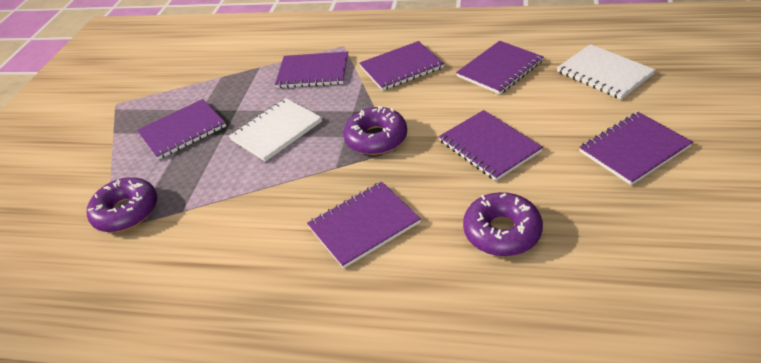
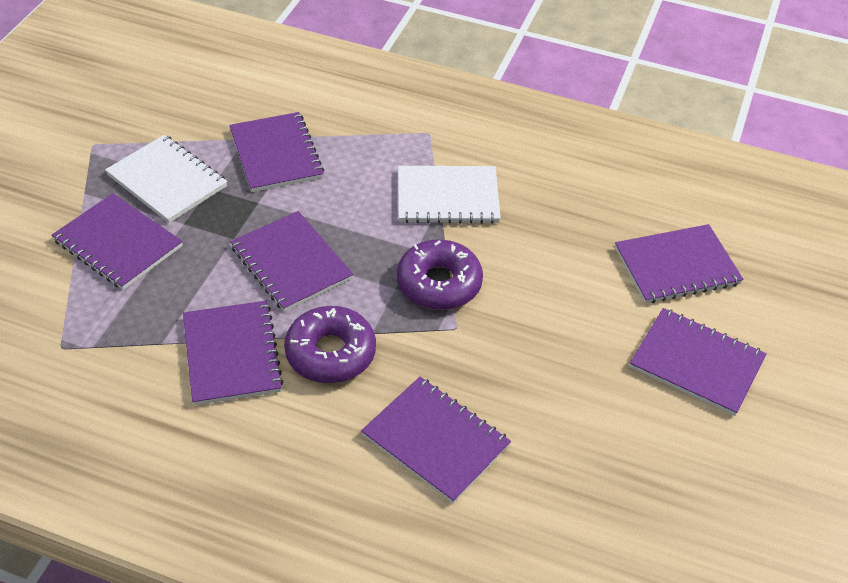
purple donut: 3 -> 2

